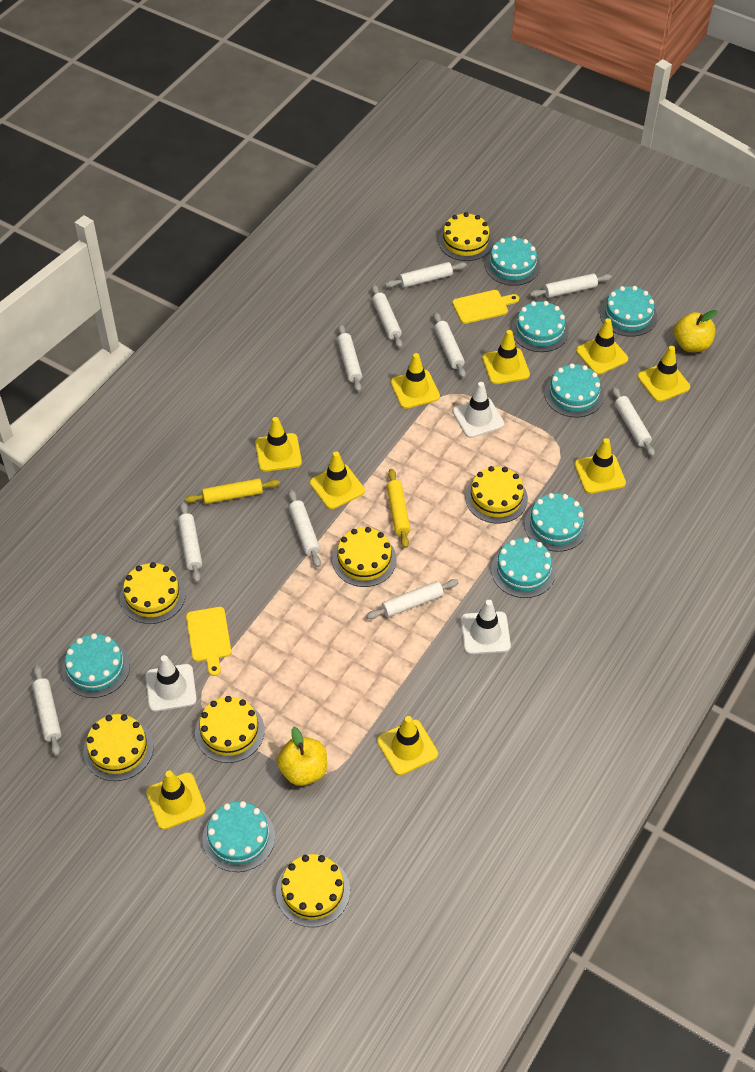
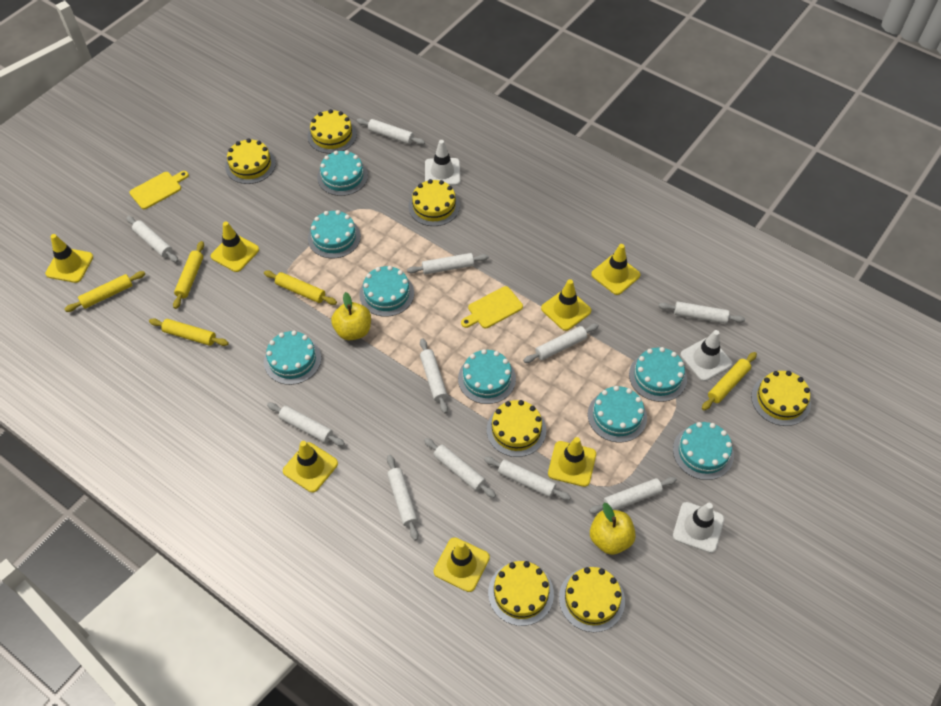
white rolling pin: 10 -> 11
yellow rolling pin: 2 -> 5
yellow traffic cone: 9 -> 7

